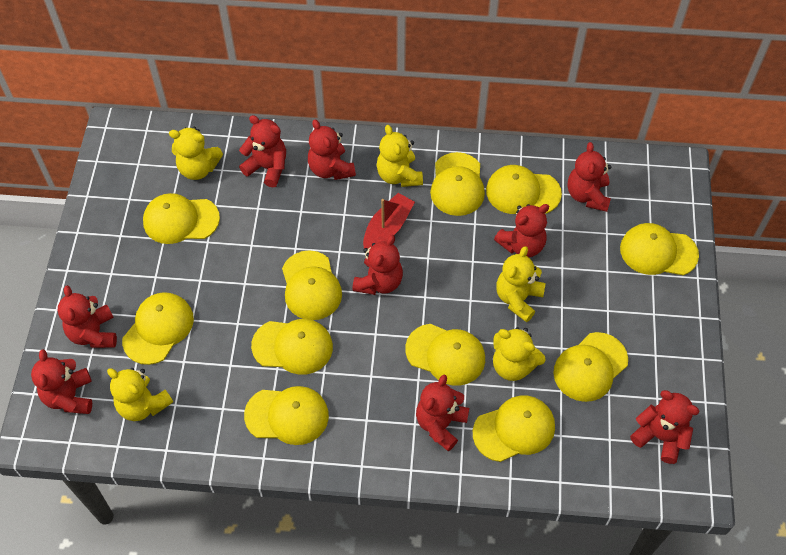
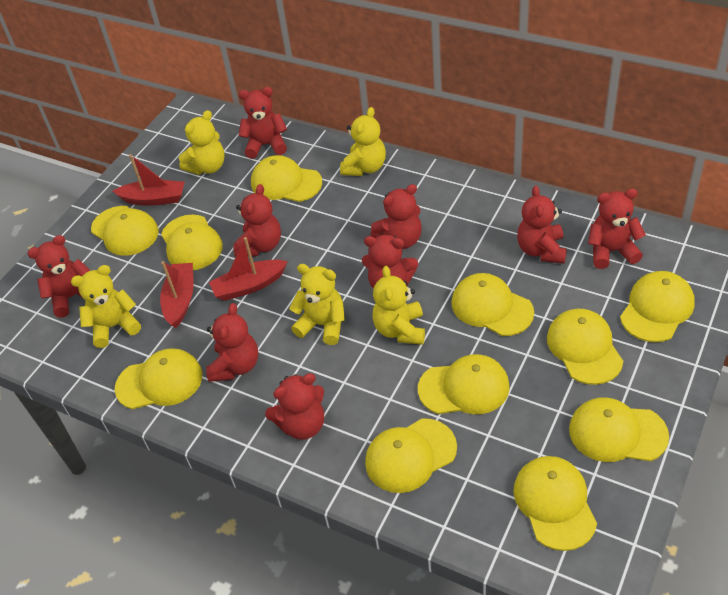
red boat: 1 -> 3

